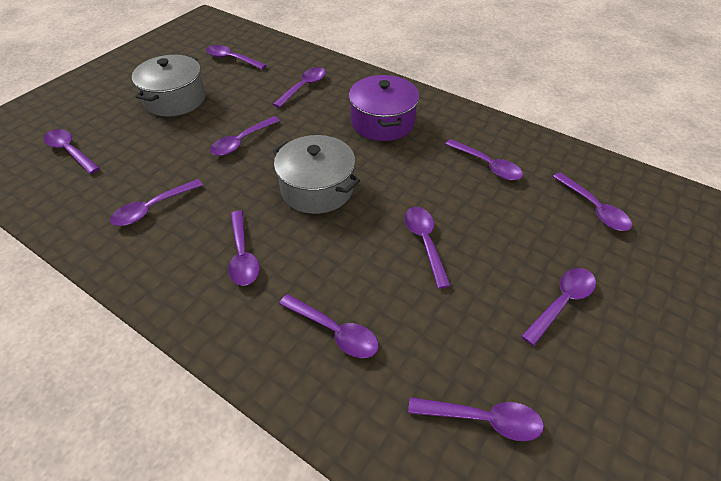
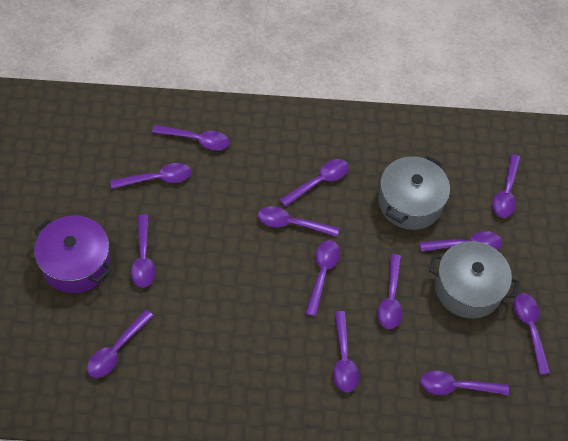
purple spoon: 12 -> 13

